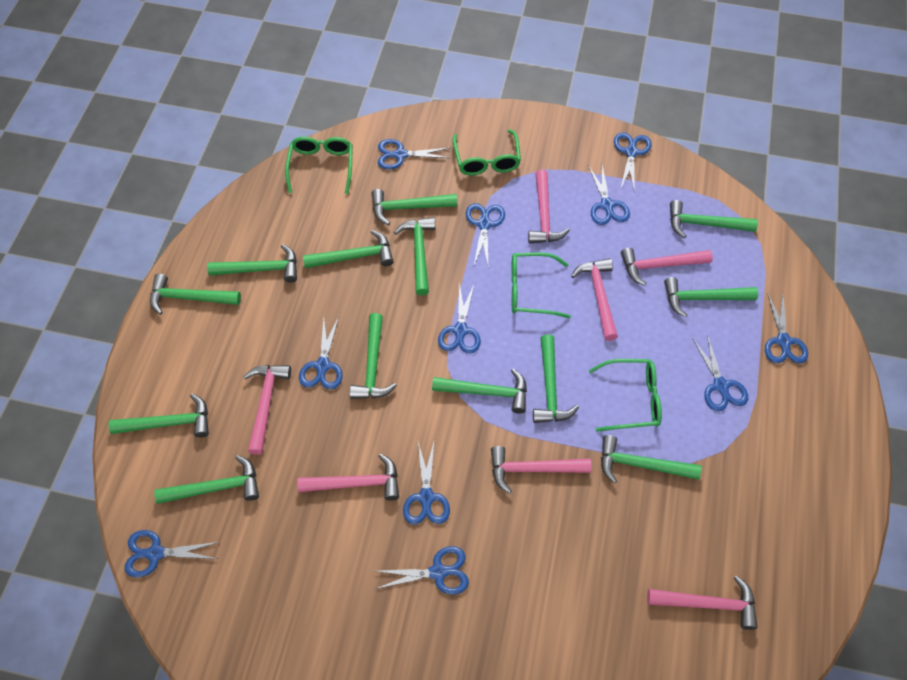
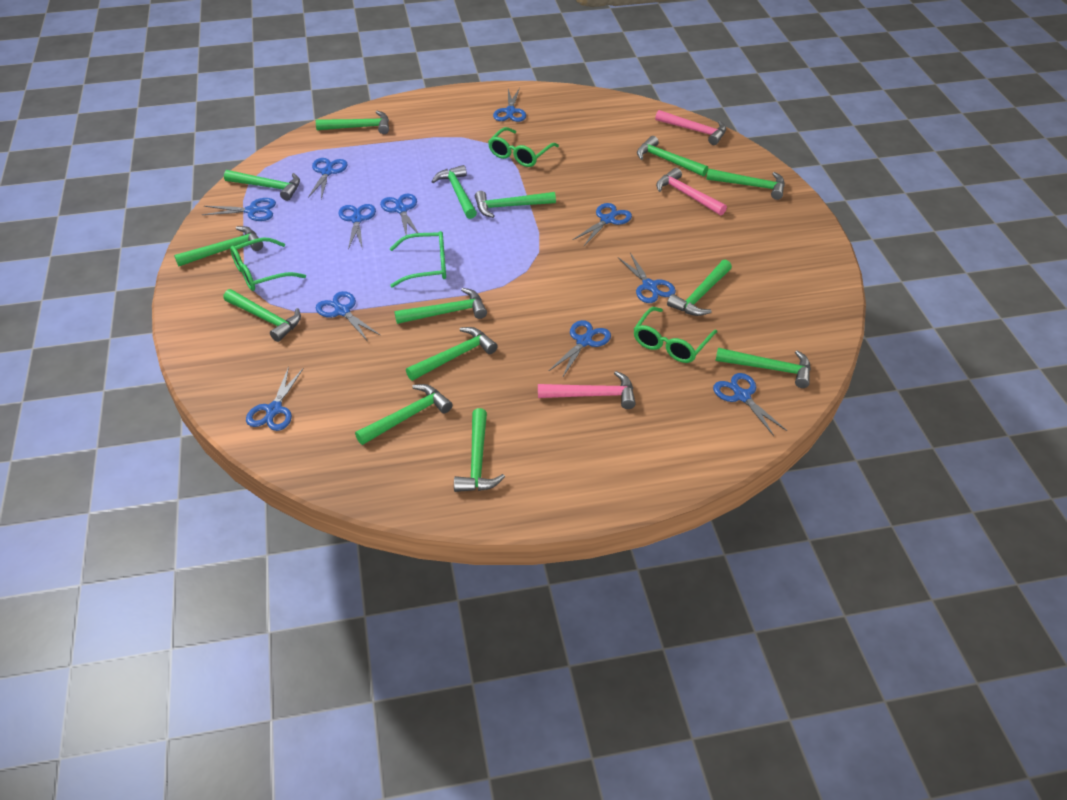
green hammer: 13 -> 14
pink hammer: 7 -> 3

